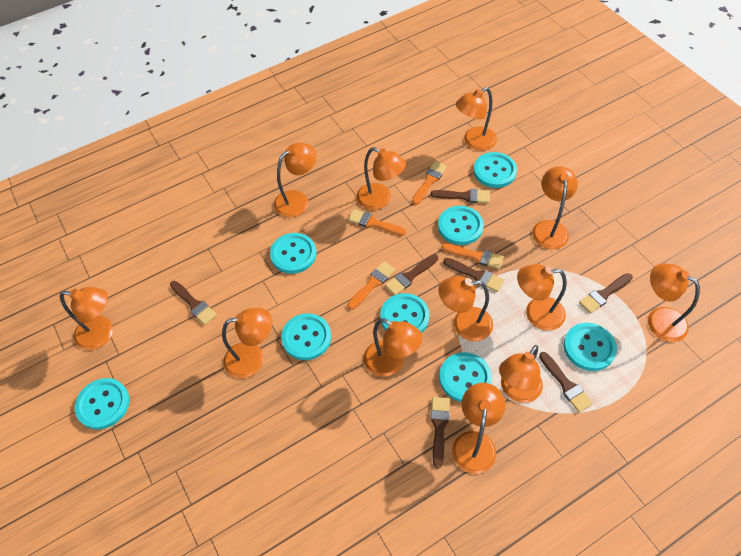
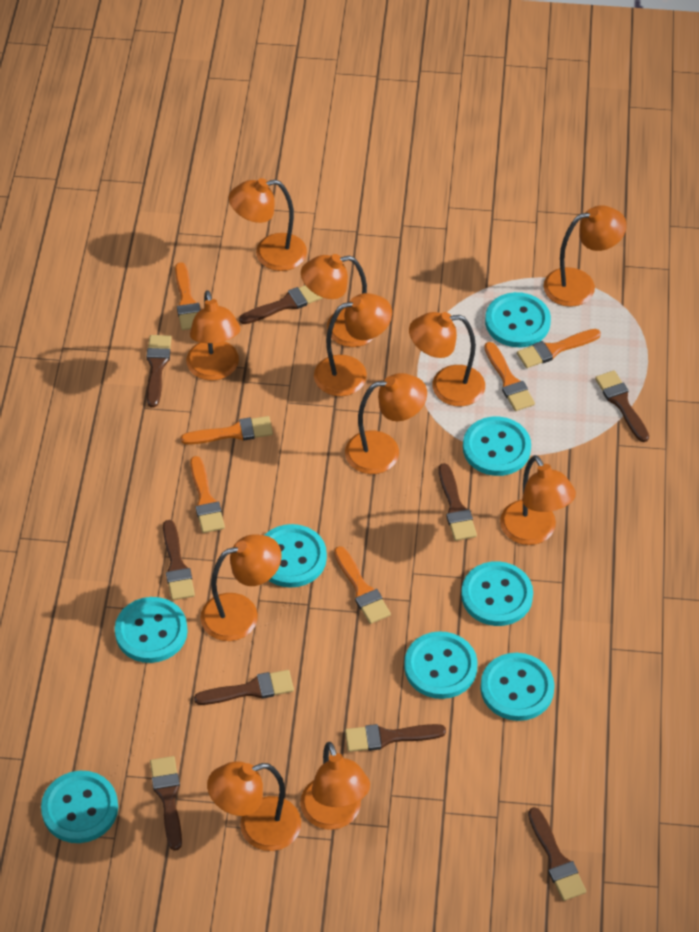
brown brush: 7 -> 9
orange brush: 4 -> 6
orange lamp: 12 -> 11

